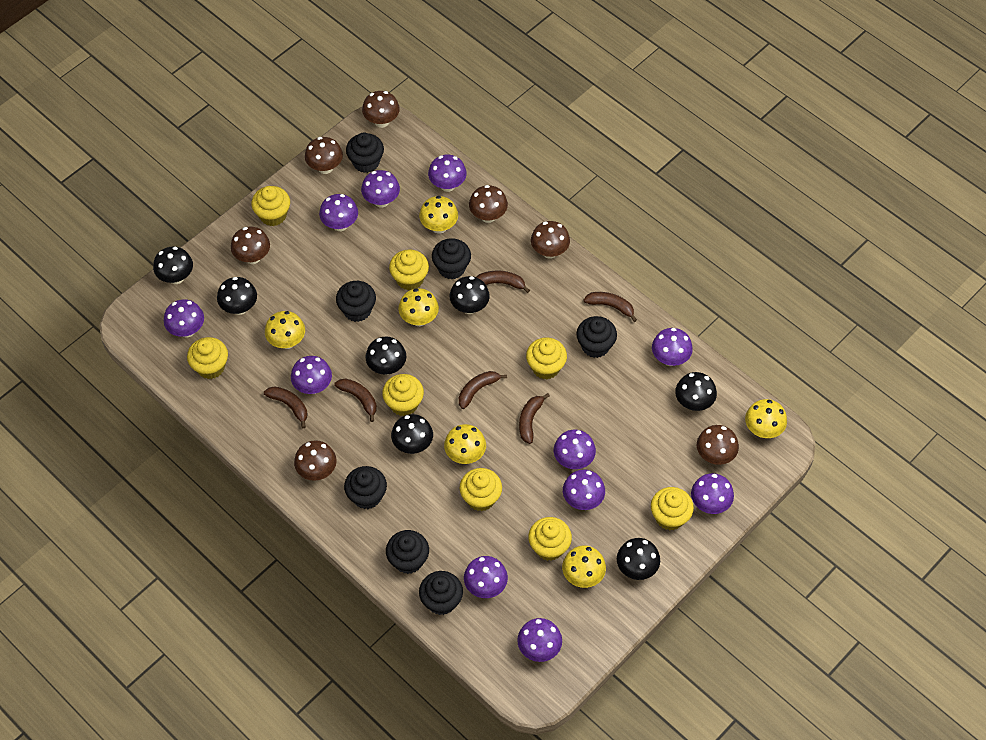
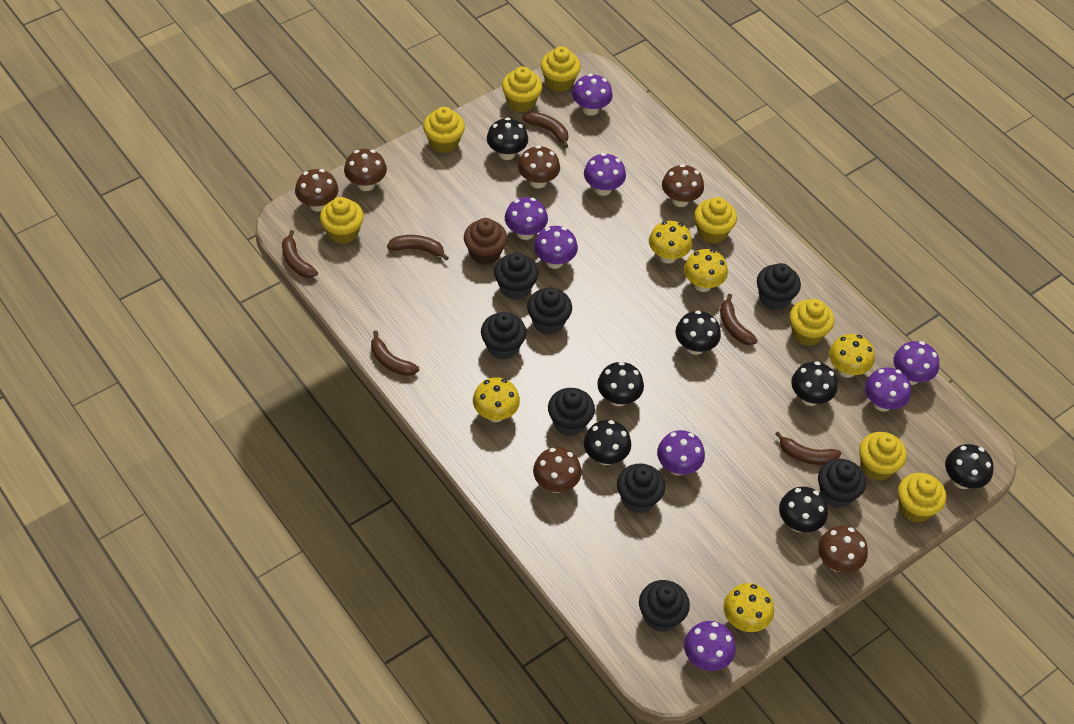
black cupcake: 7 -> 8
brown cupcake: 0 -> 1
brown mushroom: 7 -> 6
purple mushroom: 11 -> 8
yellow mushroom: 6 -> 5

